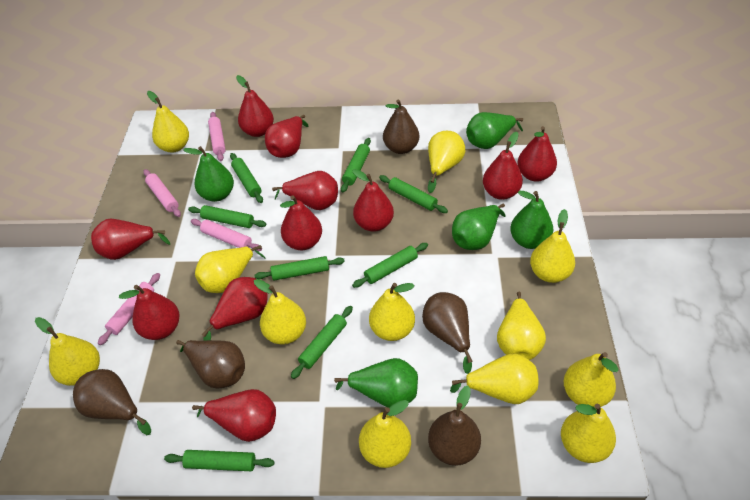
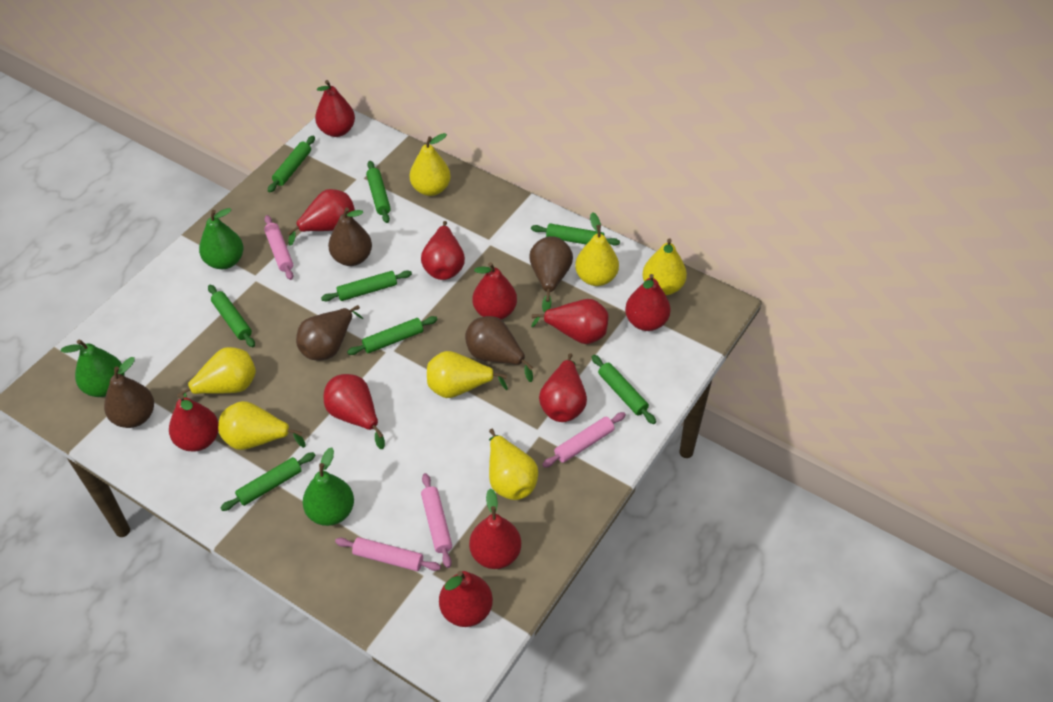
green pear: 5 -> 3
yellow pear: 12 -> 7

